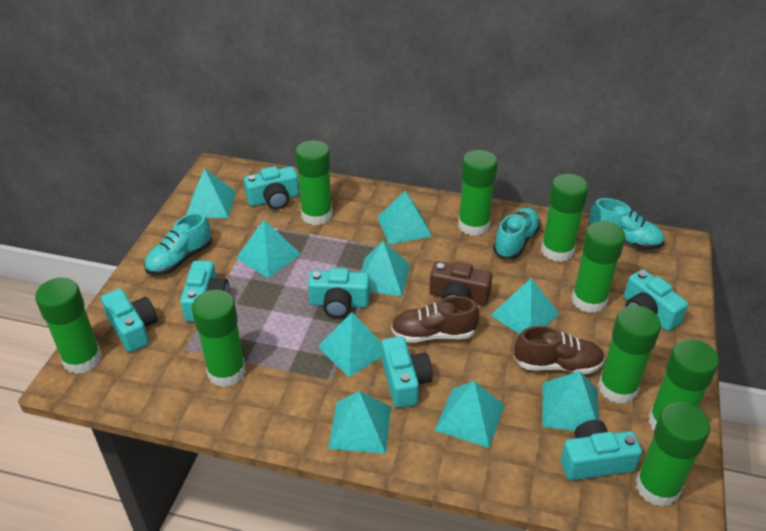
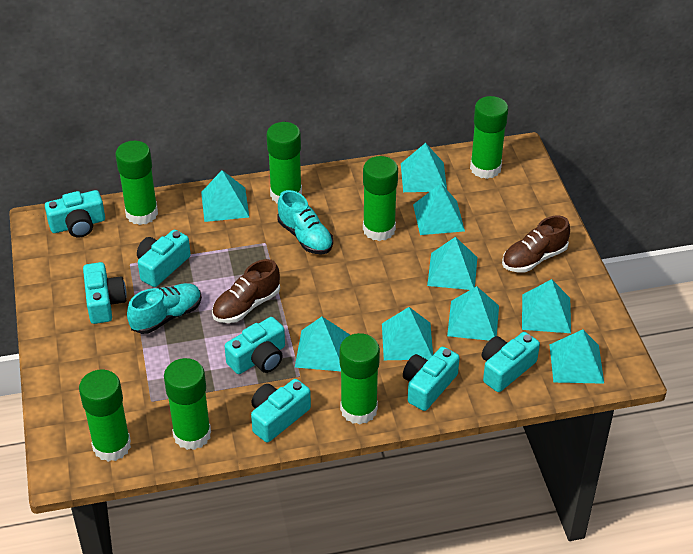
brown camera: 1 -> 0
green glue stick: 9 -> 7
turquoise shoe: 3 -> 2

